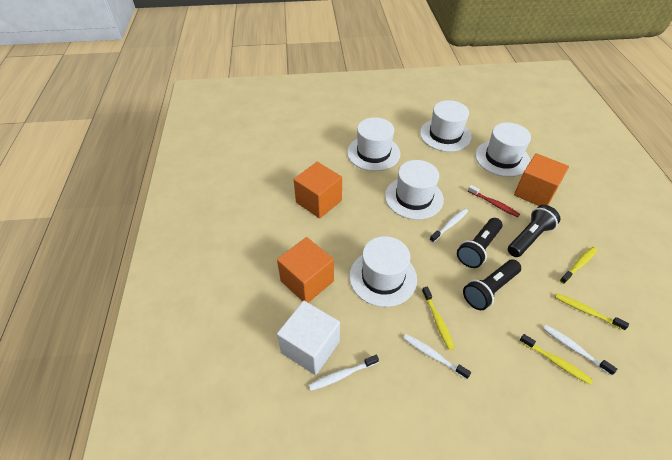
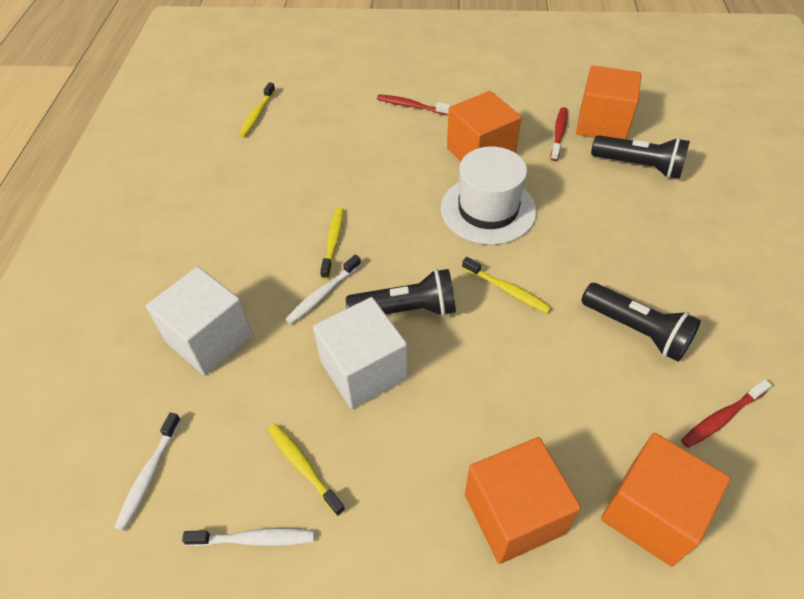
orange cube: 3 -> 4
red toothbrush: 1 -> 3
white cube: 1 -> 2
white hat: 5 -> 1
white toothbrush: 4 -> 3

